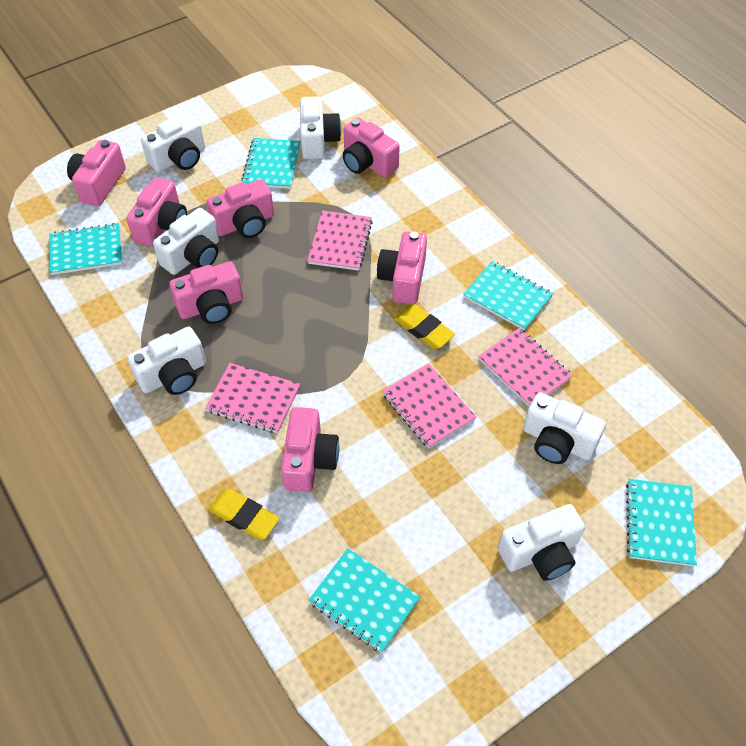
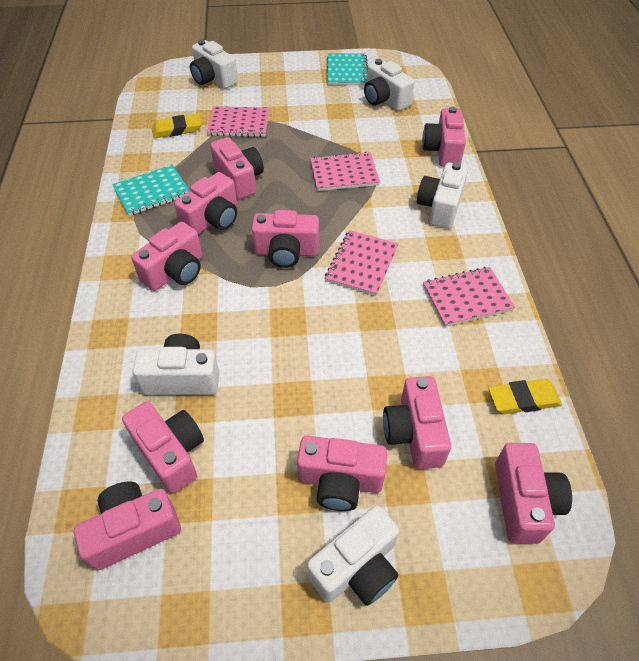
pink camera: 7 -> 10
turquoise notebook: 5 -> 2
white camera: 6 -> 5

